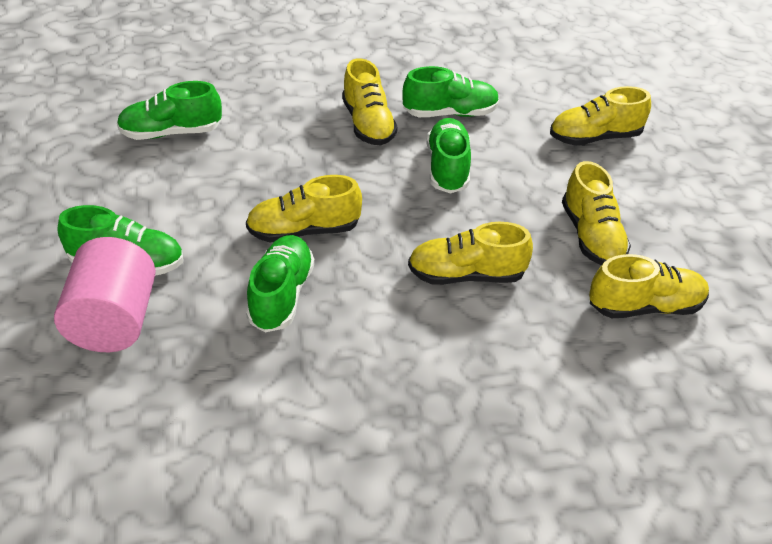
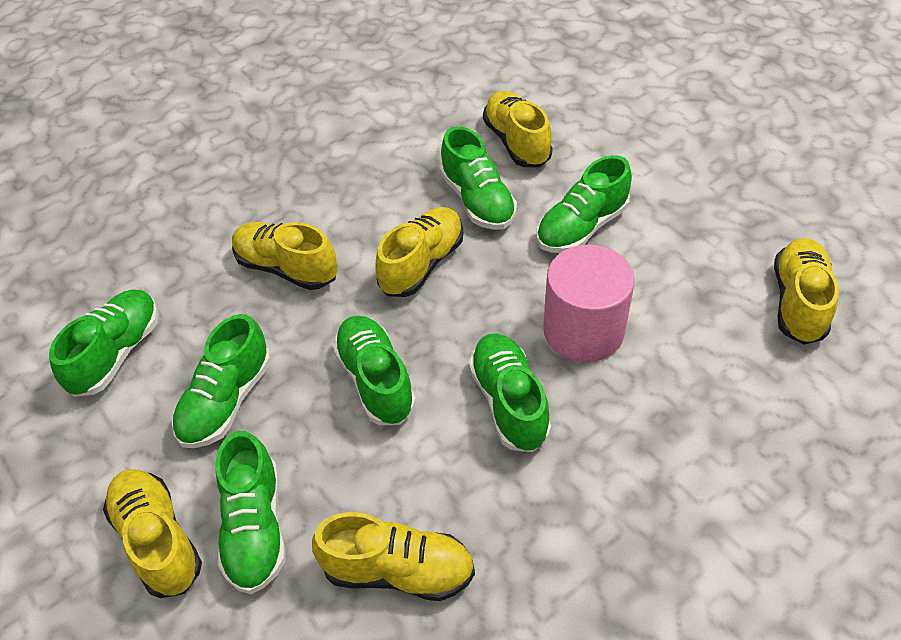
green shoe: 5 -> 7

